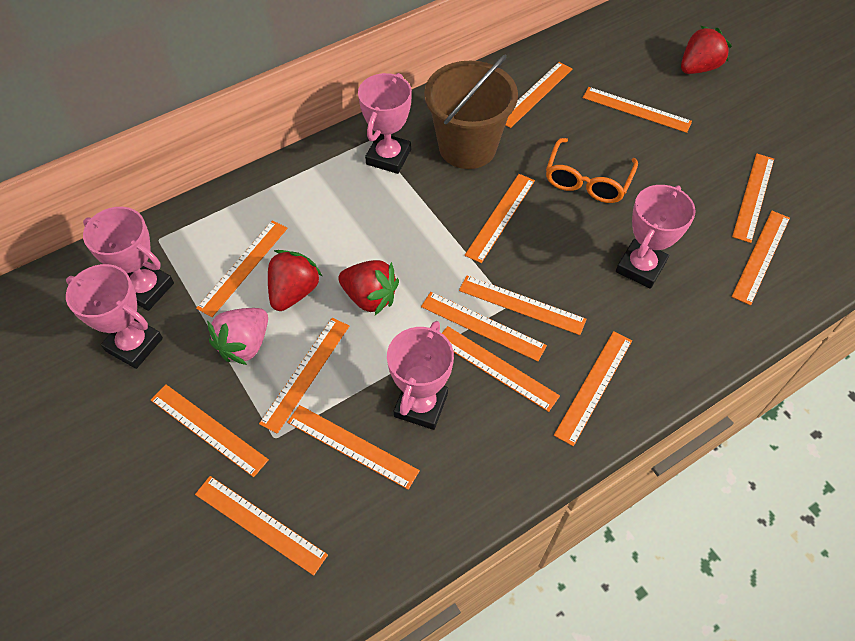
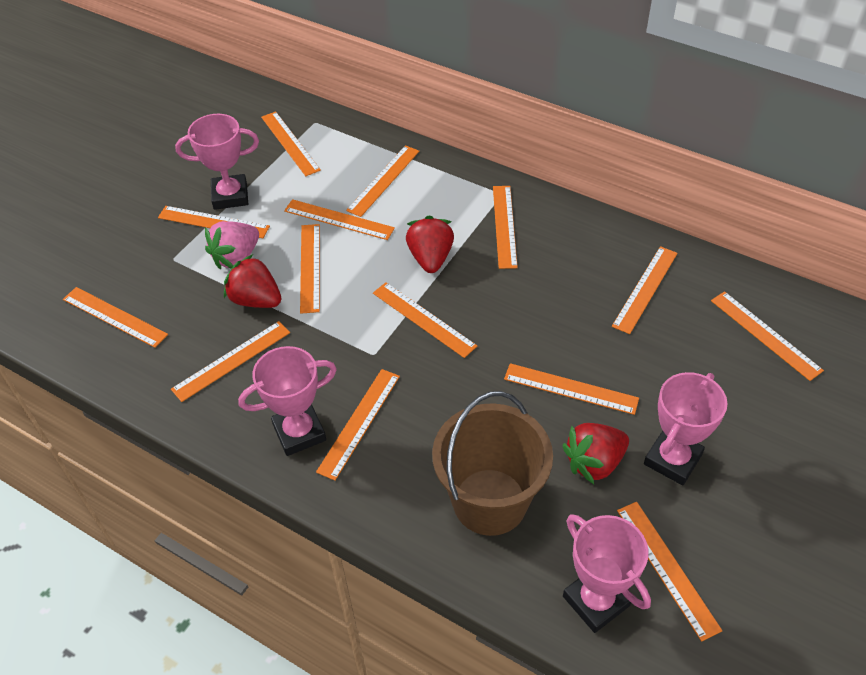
orange glasses: 1 -> 0
pink trophy: 5 -> 4

